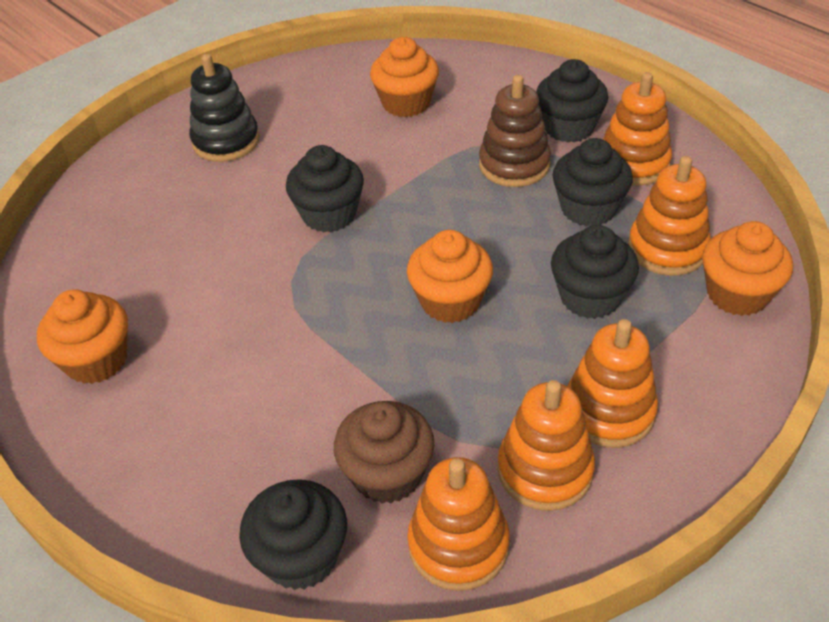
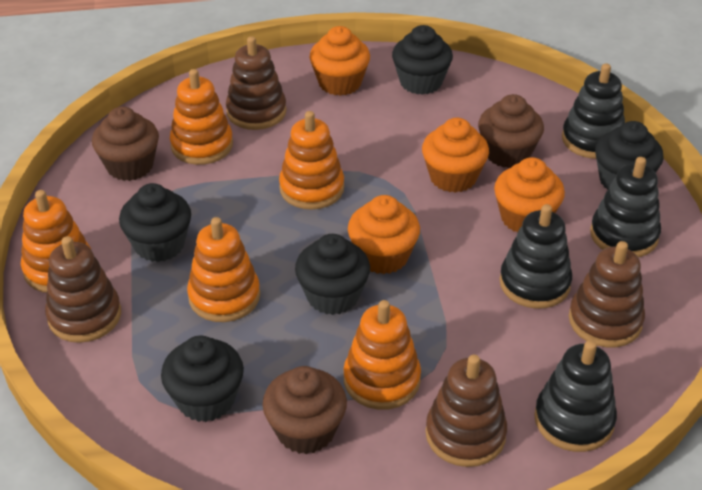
black stacking toy: 1 -> 4
brown cupcake: 1 -> 3
brown stacking toy: 1 -> 4

